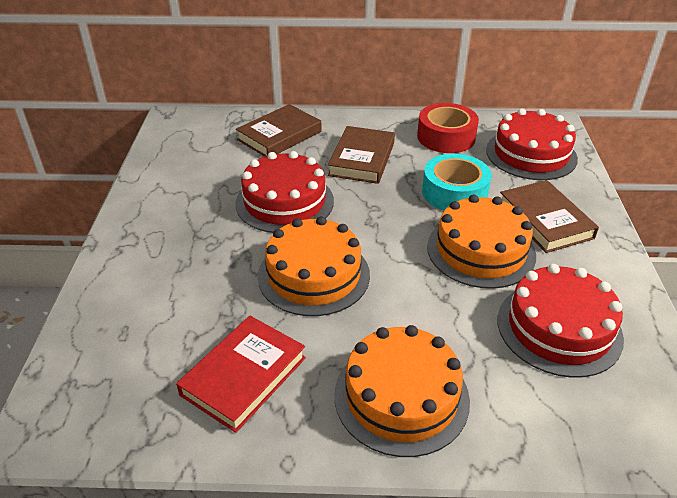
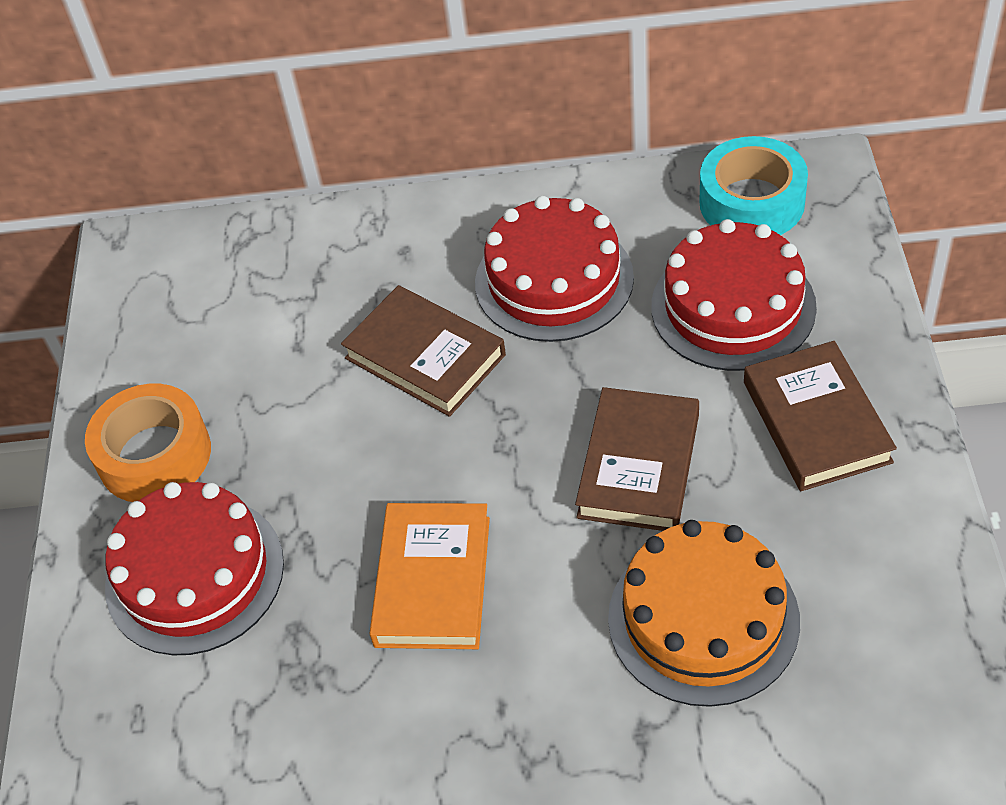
orange book: 0 -> 1
orange cake: 3 -> 1
orange tape: 0 -> 1
red book: 1 -> 0
red tape: 1 -> 0

